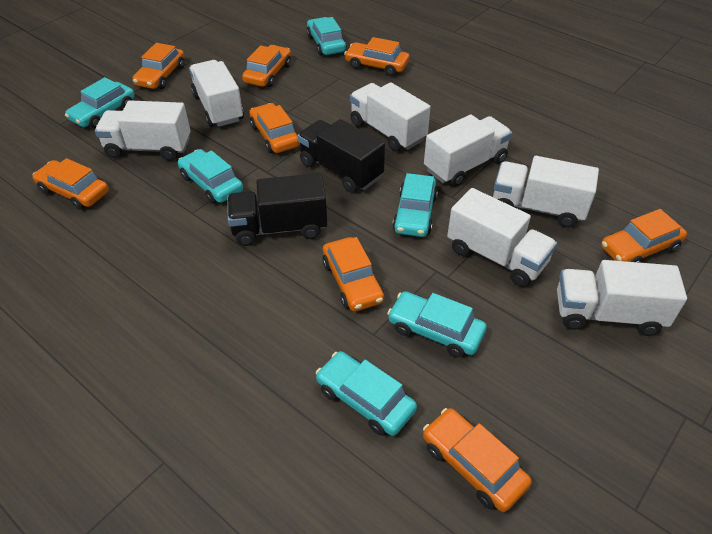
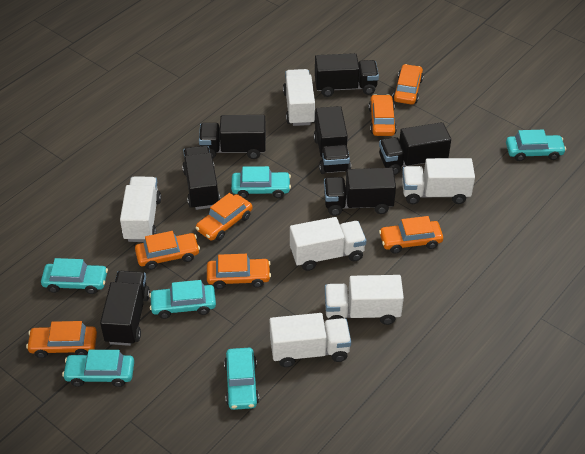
black truck: 2 -> 7
orange car: 8 -> 7
white truck: 7 -> 6

